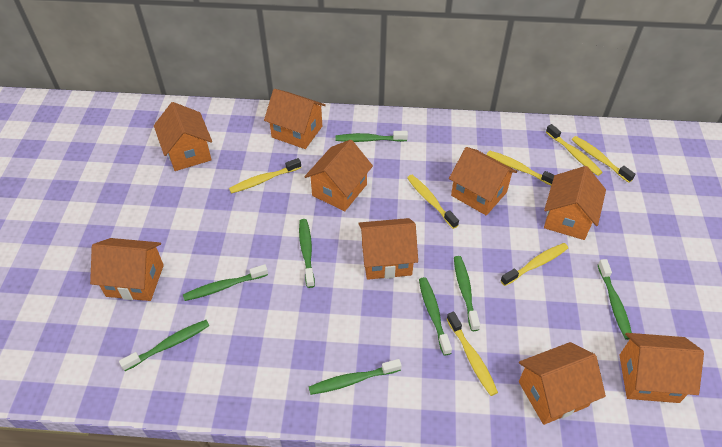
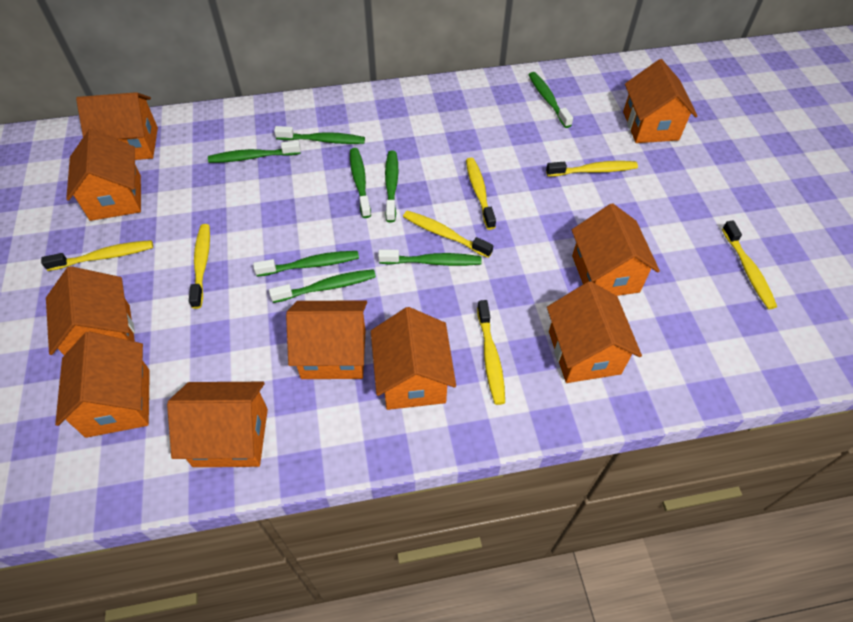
orange house: 9 -> 10

